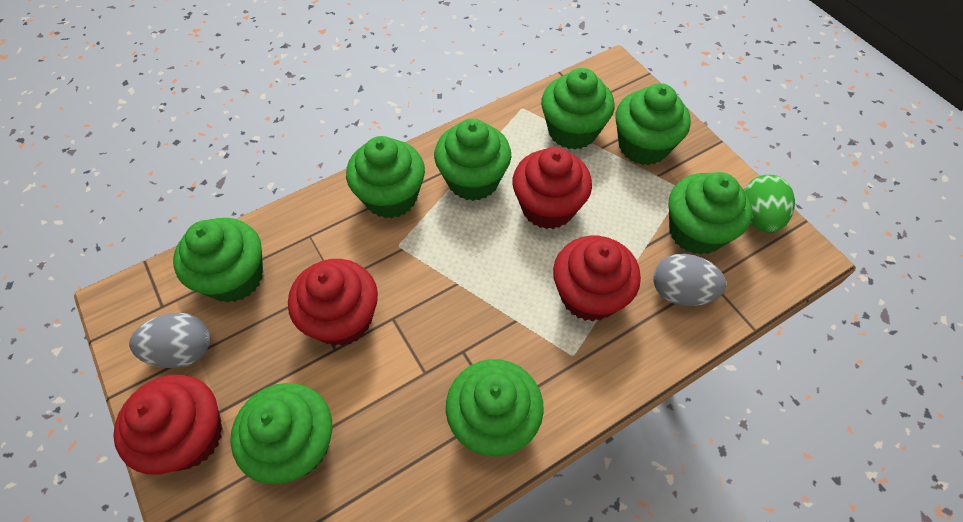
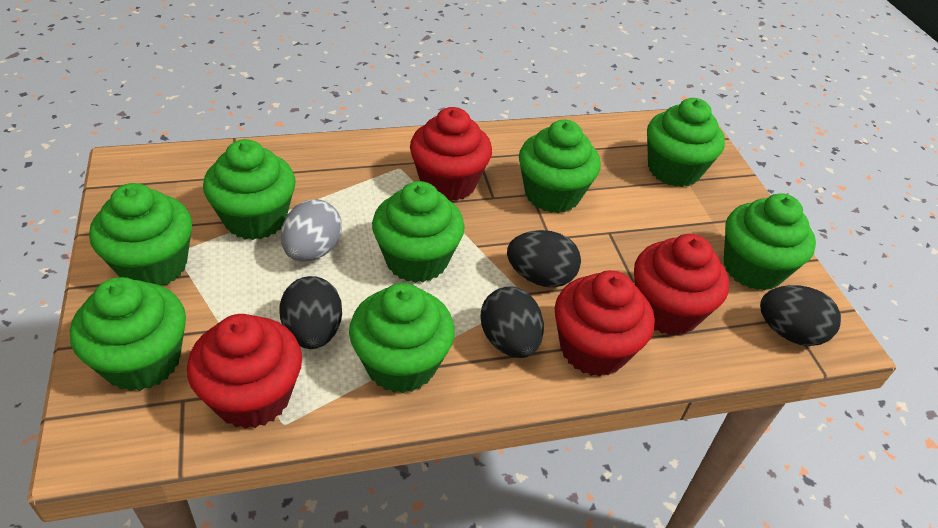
black egg: 0 -> 4
green egg: 1 -> 0
grey egg: 2 -> 1

